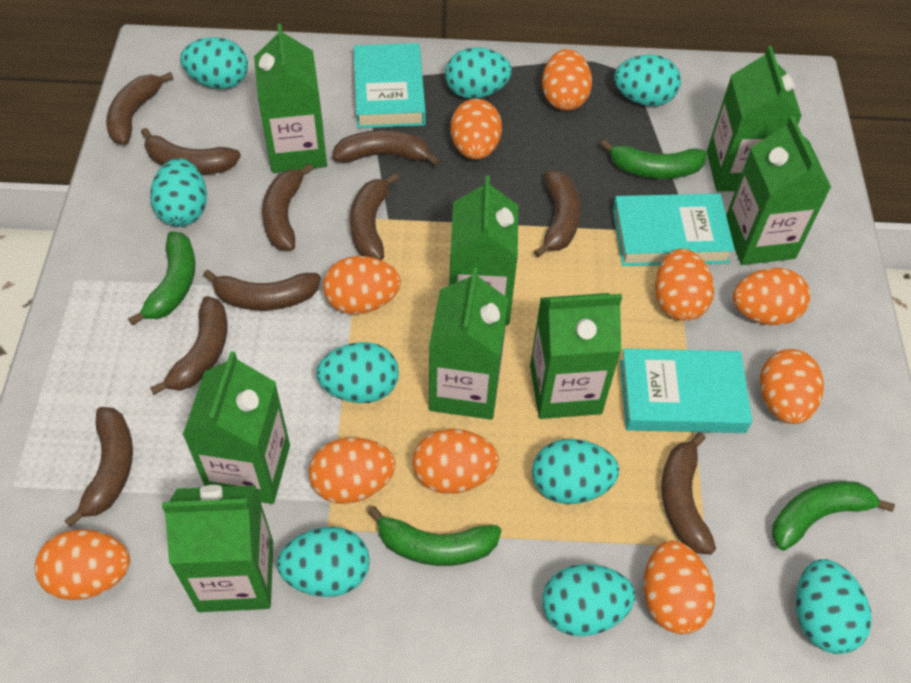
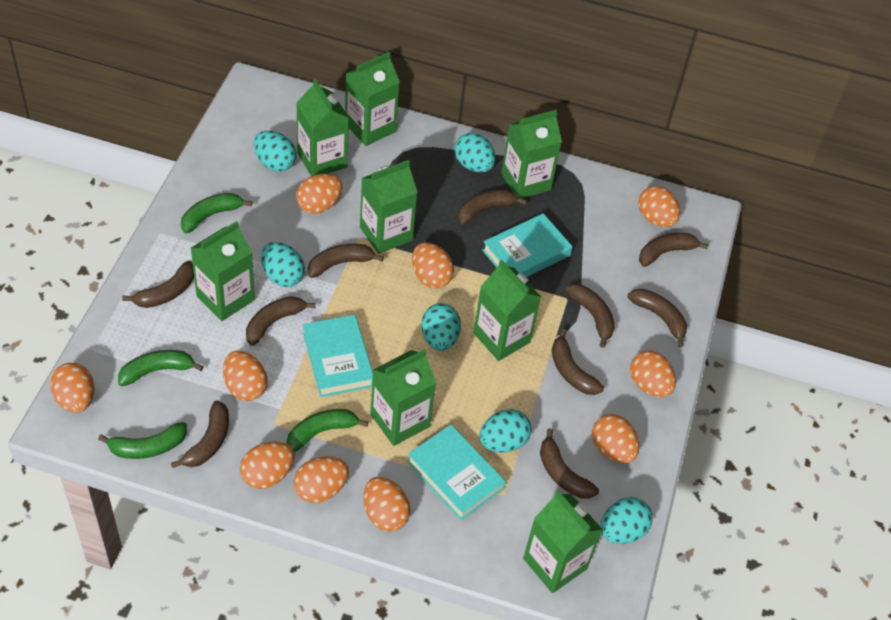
turquoise egg: 9 -> 6

